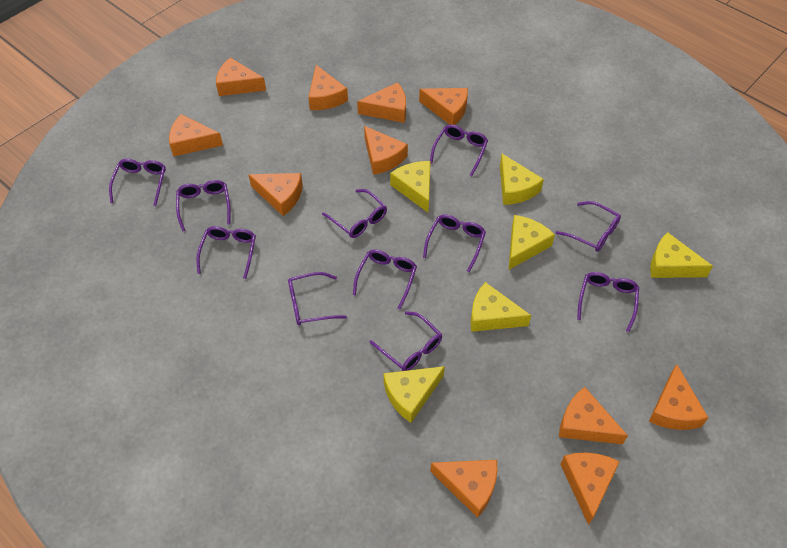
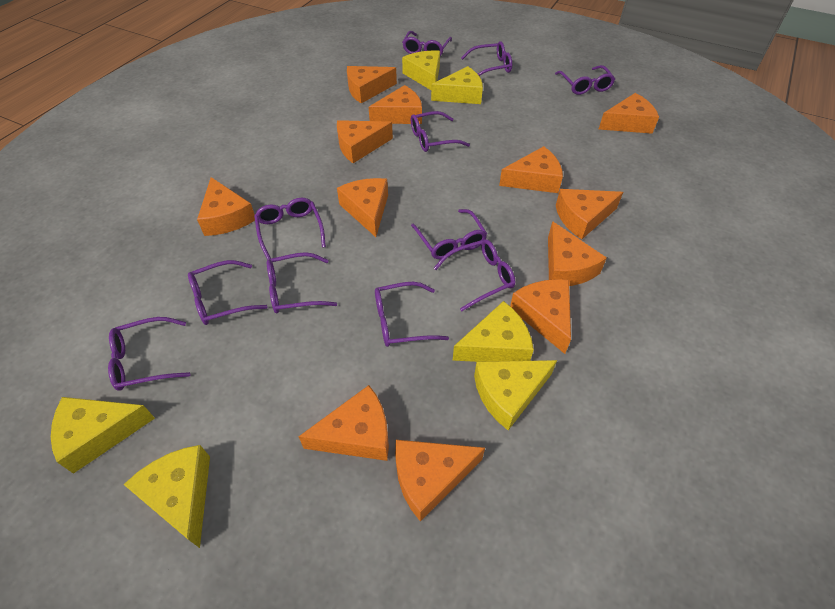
orange cheese: 11 -> 12

